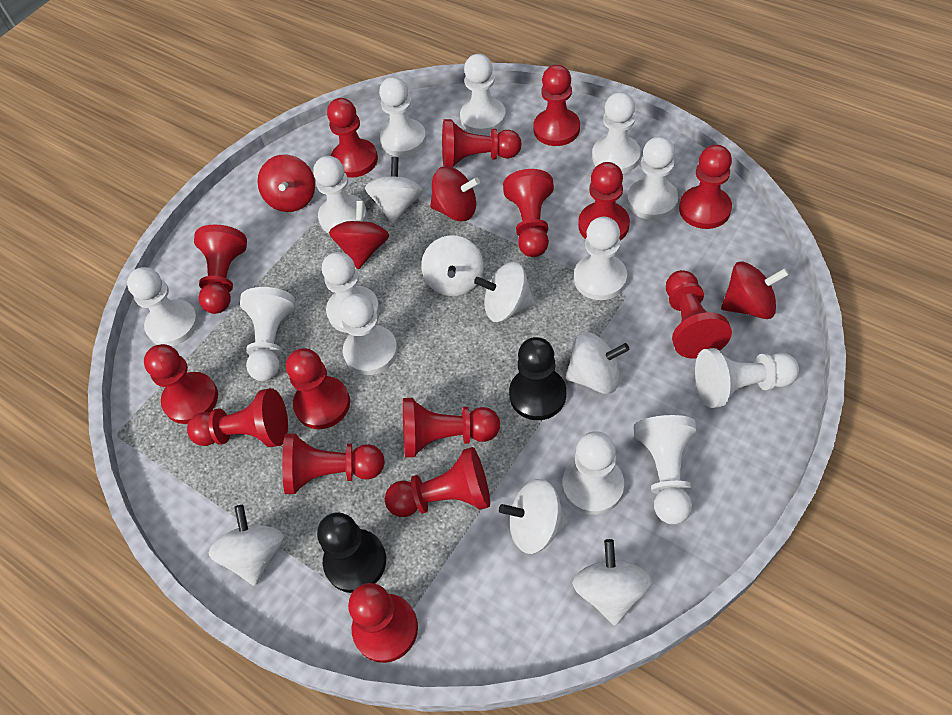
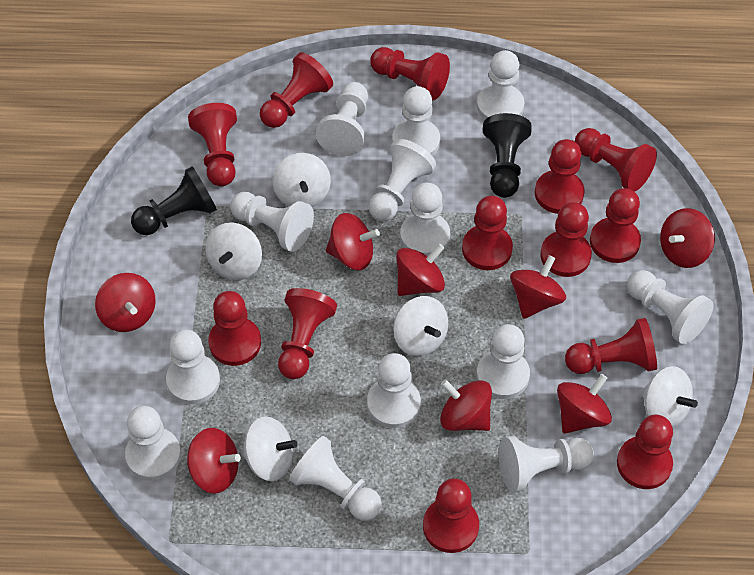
red pawn: 15 -> 13
red spinning top: 4 -> 8
white spinning top: 7 -> 5

